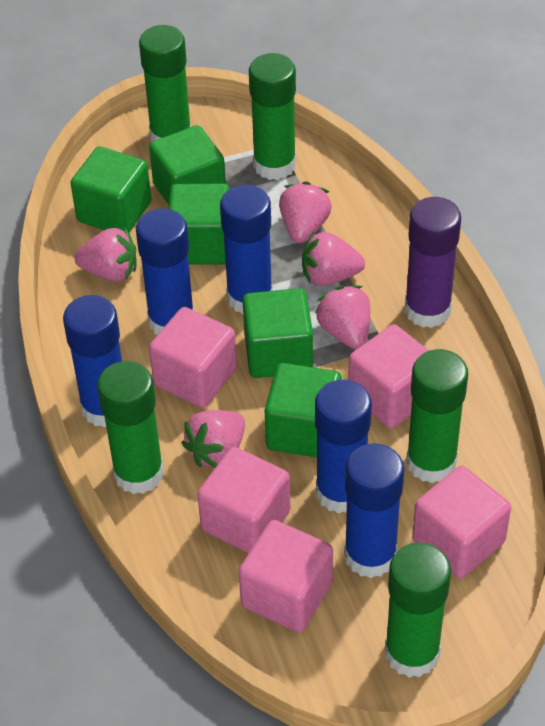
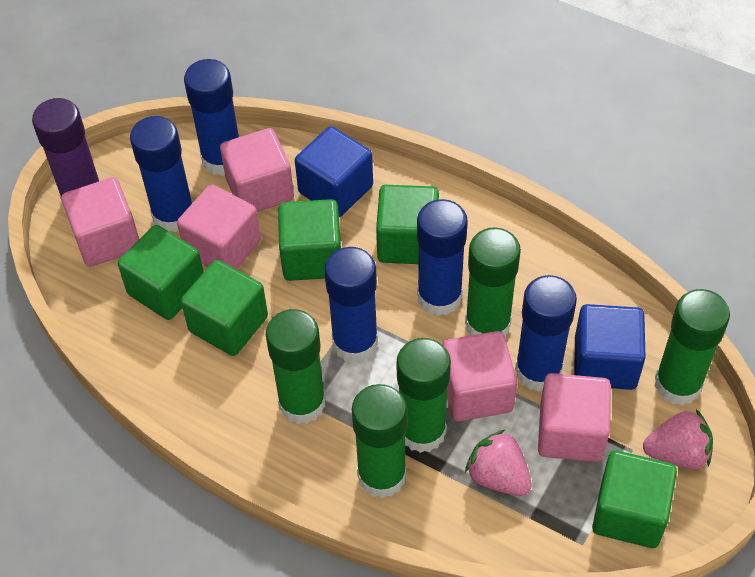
blue cube: 0 -> 2
pink strawberry: 5 -> 2

